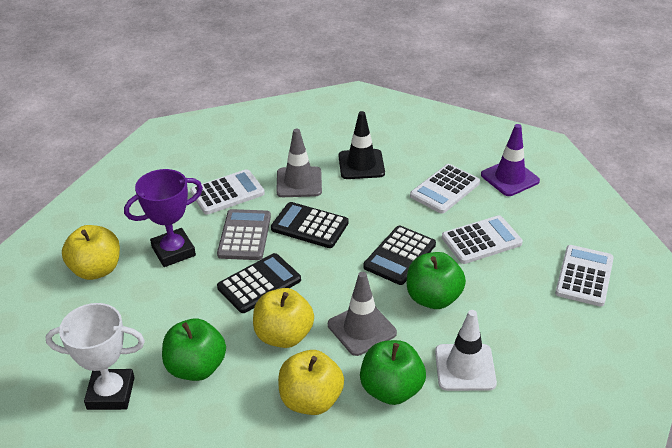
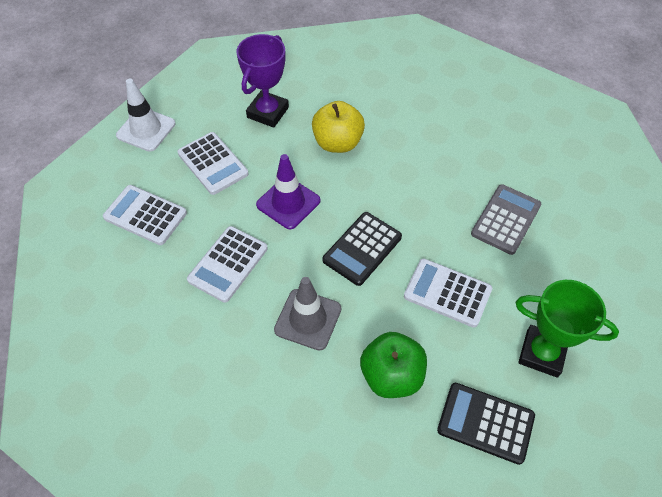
black calculator: 3 -> 2
black traffic cone: 1 -> 0
green apple: 3 -> 1
green trophy: 0 -> 1
grey traffic cone: 2 -> 1
white trophy: 1 -> 0
yellow apple: 3 -> 1

